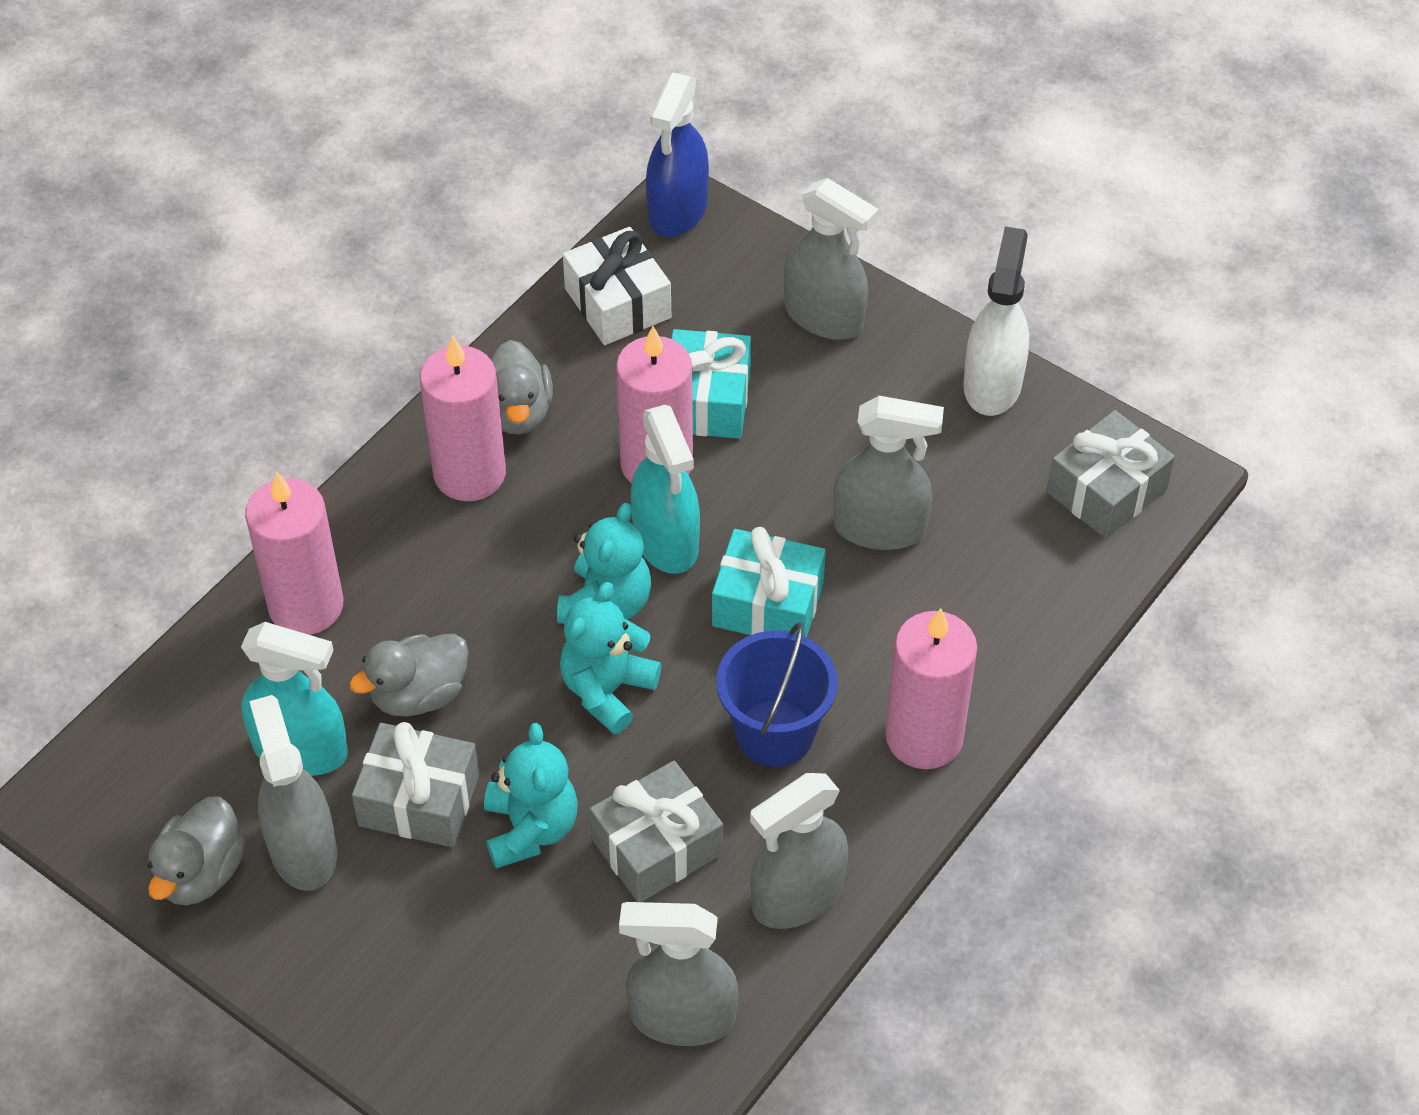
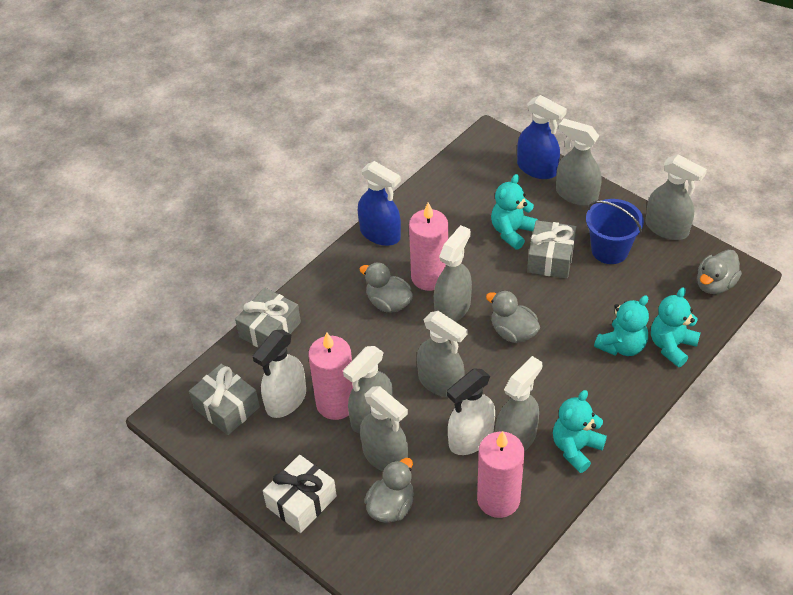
blue spray bottle: 1 -> 2
grey duck: 3 -> 4
grey spray bottle: 5 -> 7
pink candle: 4 -> 3
turquoise gift: 2 -> 0
turquoise spray bottle: 2 -> 0
turquoise teddy bear: 3 -> 4
white spray bottle: 1 -> 2

